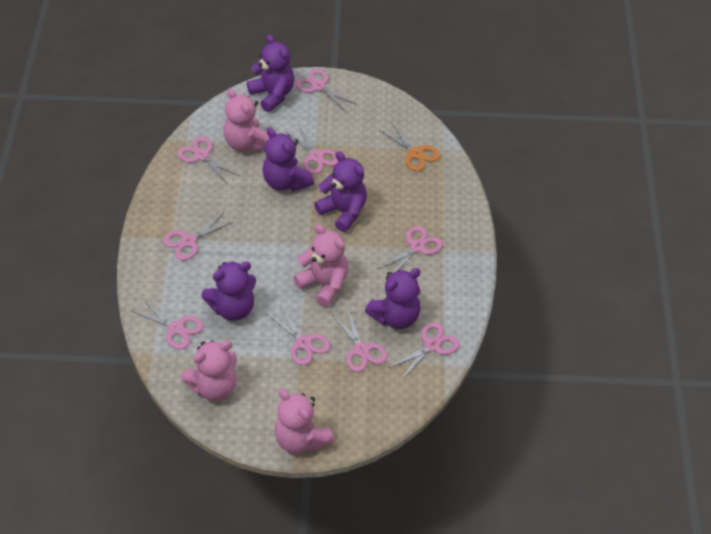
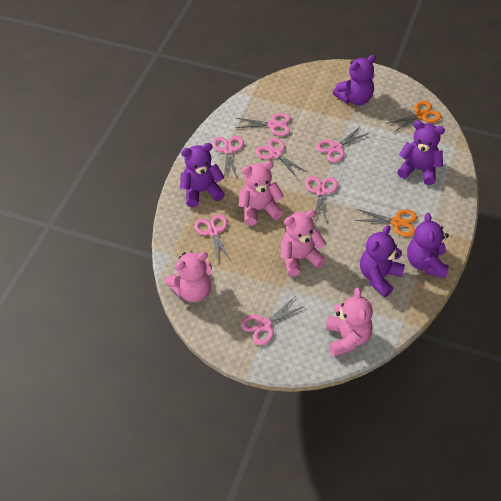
orange scissors: 1 -> 2
pink scissors: 9 -> 7

